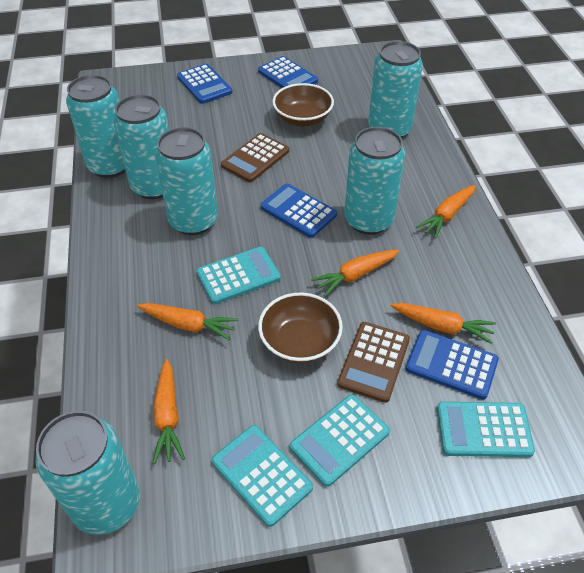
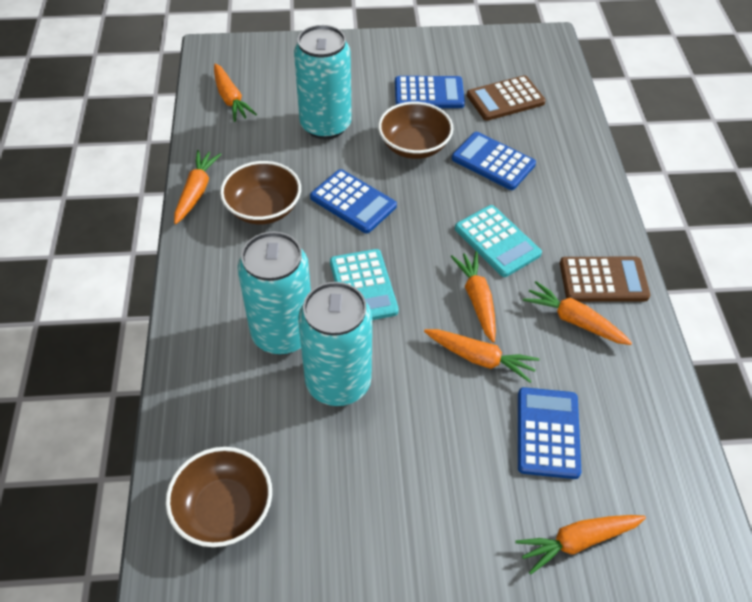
brown bowl: 2 -> 3
orange carrot: 5 -> 6
turquoise calculator: 4 -> 2
turquoise can: 6 -> 3

